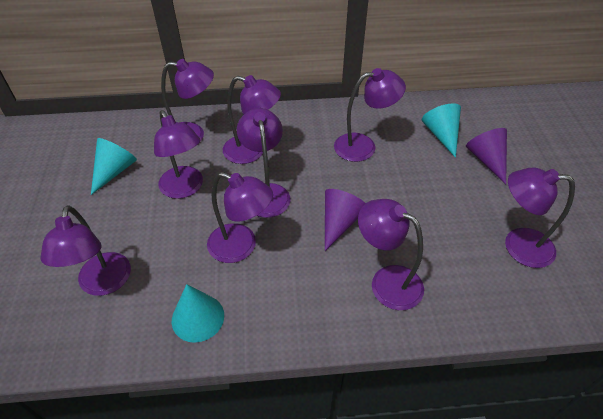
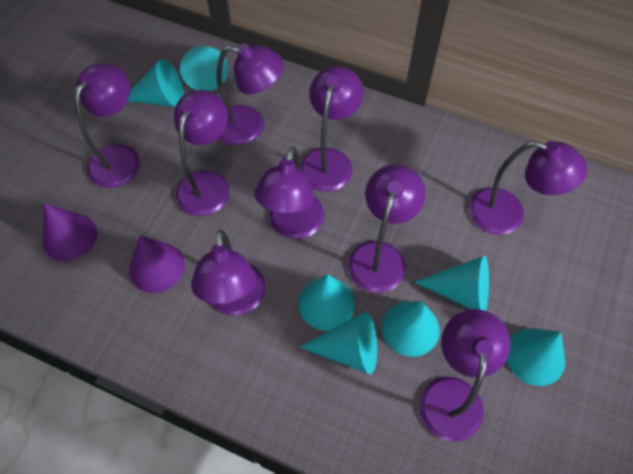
turquoise cone: 3 -> 7

